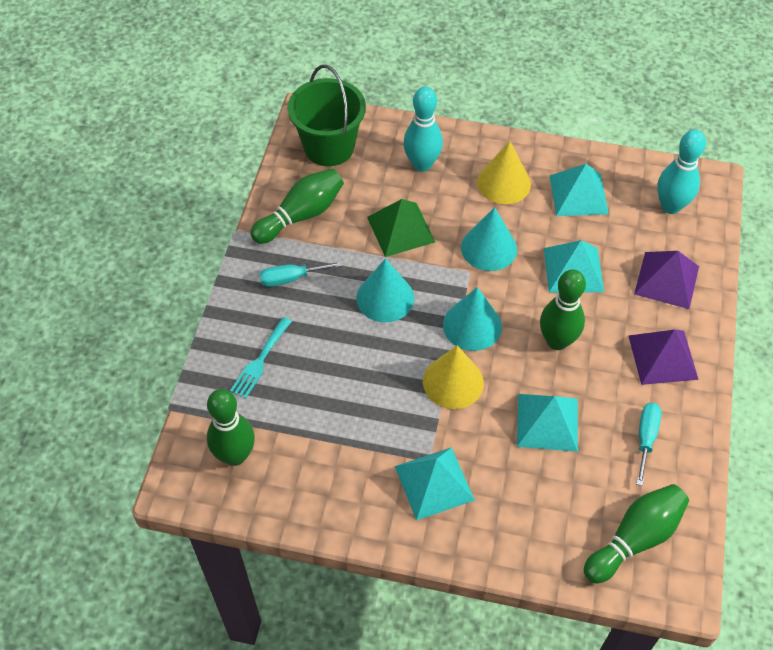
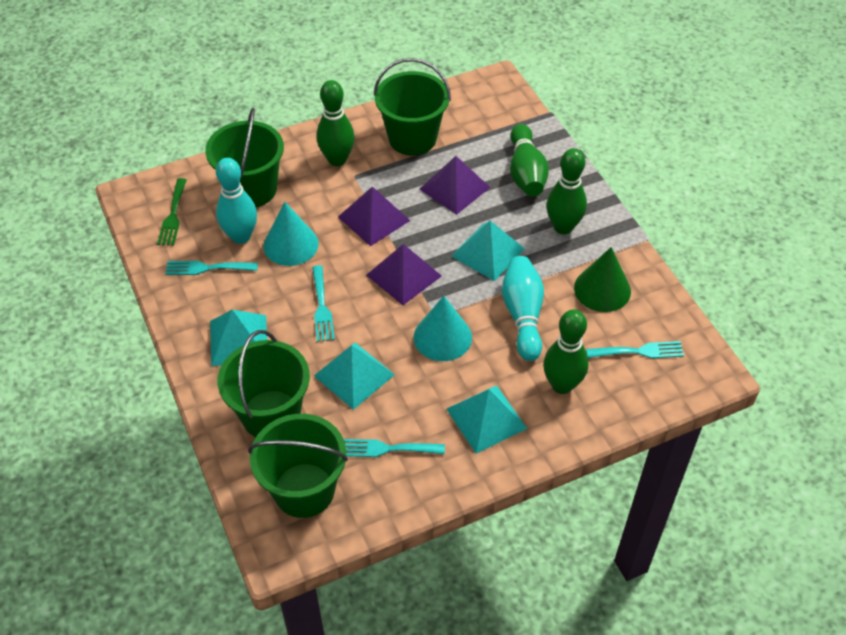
green bucket: 1 -> 4
green cone: 0 -> 1
green fork: 0 -> 1
green pyramid: 1 -> 0
purple pyramid: 2 -> 3
turquoise cone: 3 -> 2
turquoise fork: 1 -> 4
turquoise screwdriver: 2 -> 0
yellow cone: 2 -> 0

